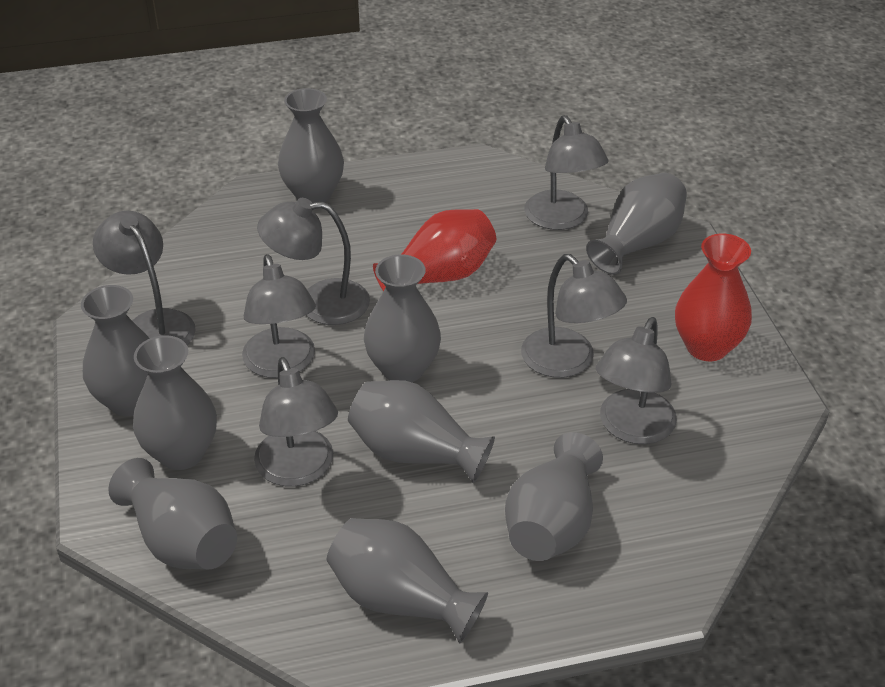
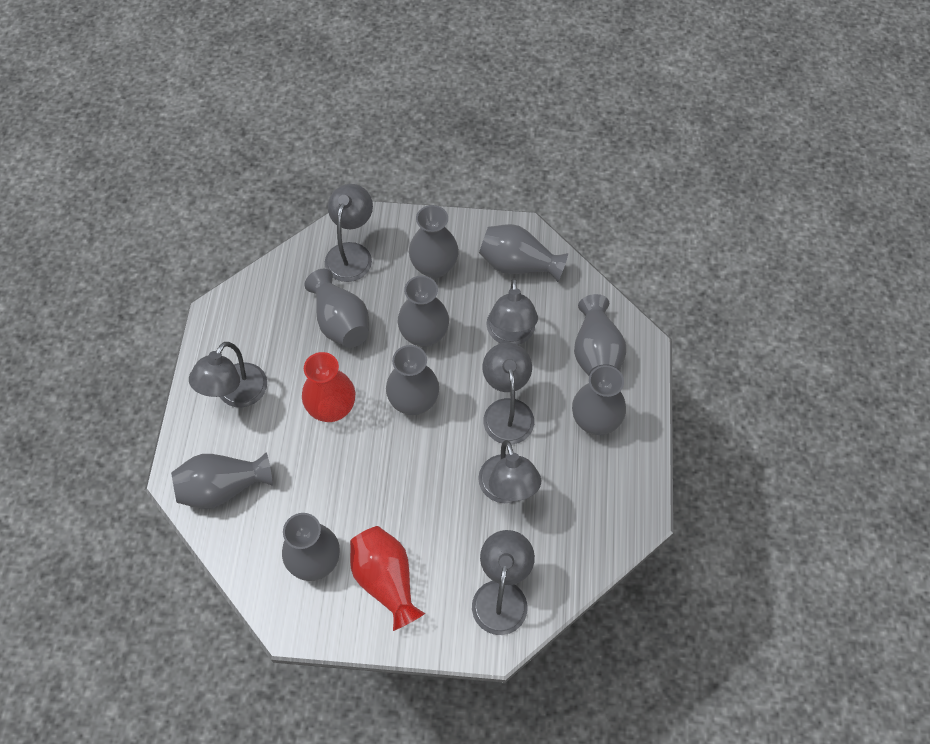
grey lamp: 7 -> 6

